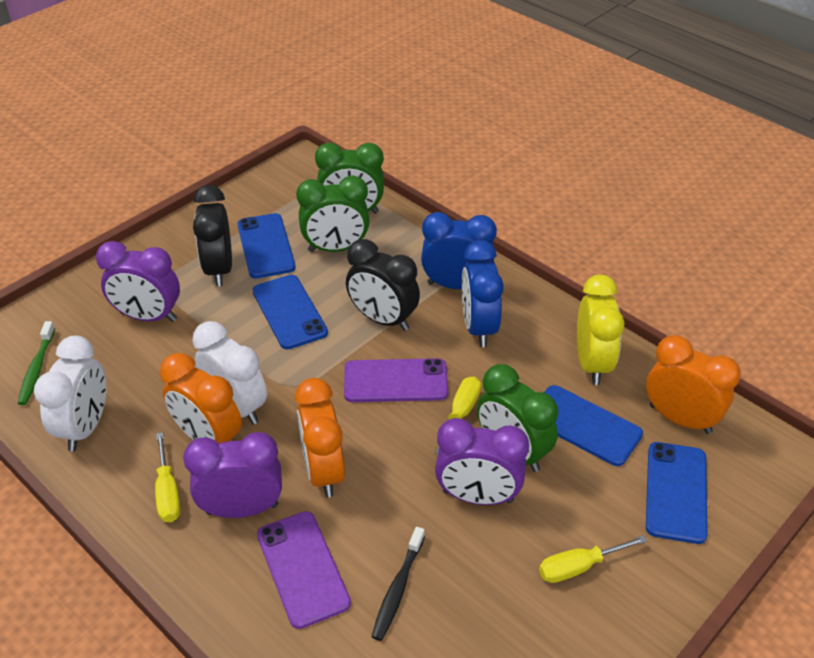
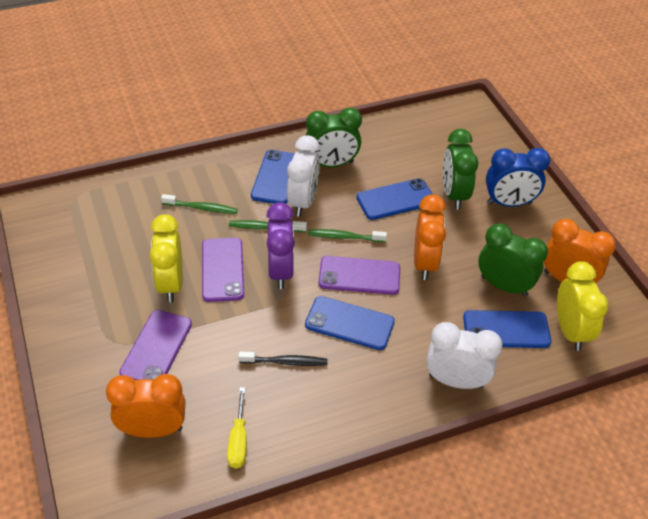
black clock: 2 -> 0
blue clock: 2 -> 1
green toothbrush: 1 -> 3
purple clock: 3 -> 1
purple phone: 2 -> 3
yellow clock: 1 -> 2
yellow screwdriver: 3 -> 1

